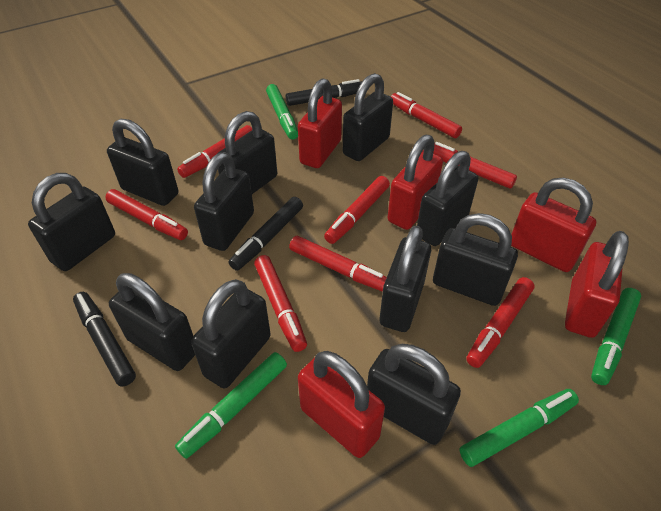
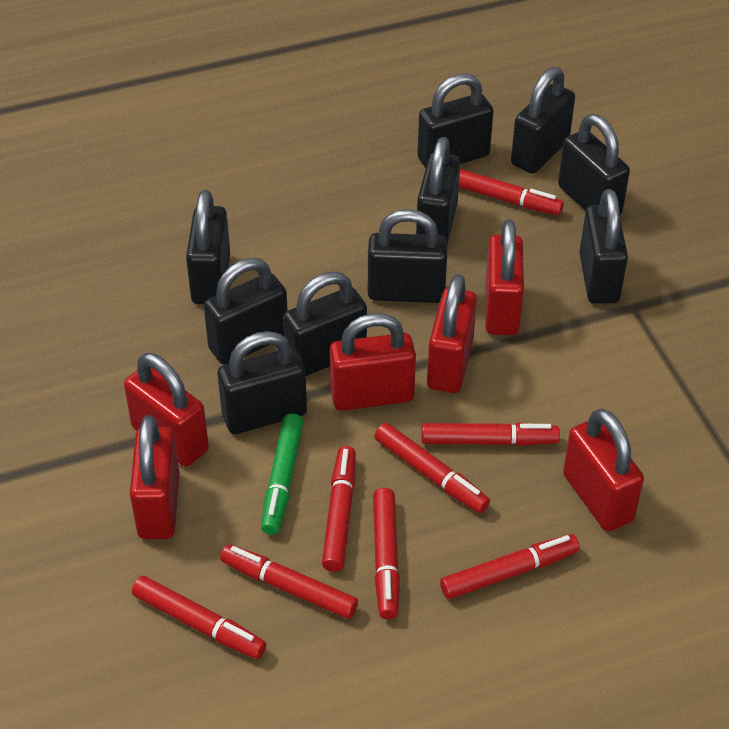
black marker: 3 -> 0
black padlock: 11 -> 10
green marker: 4 -> 1
red padlock: 5 -> 6

